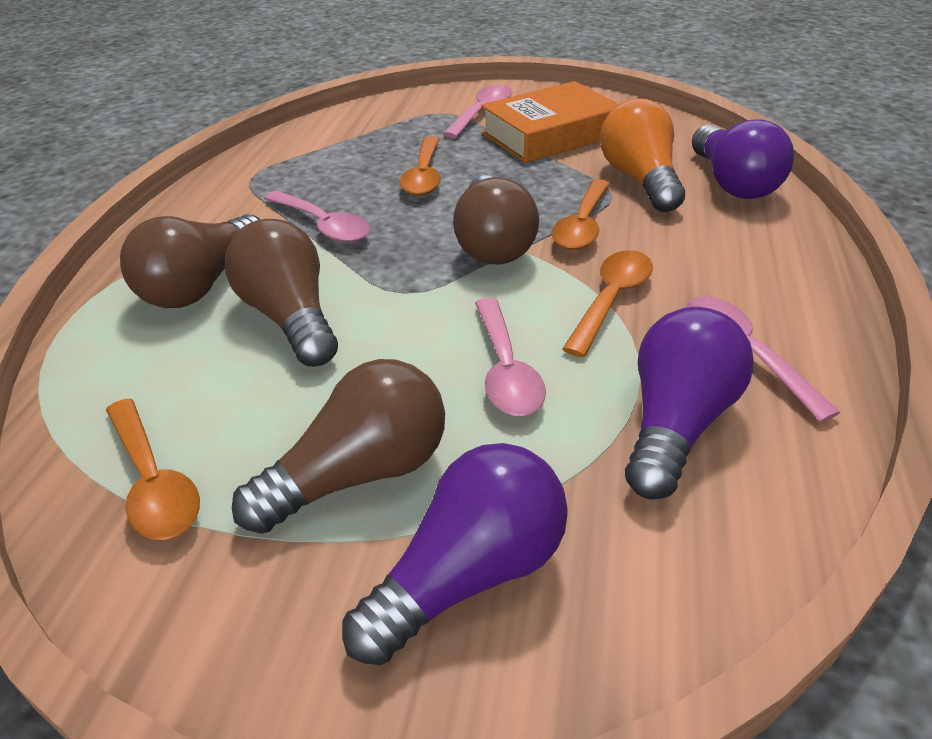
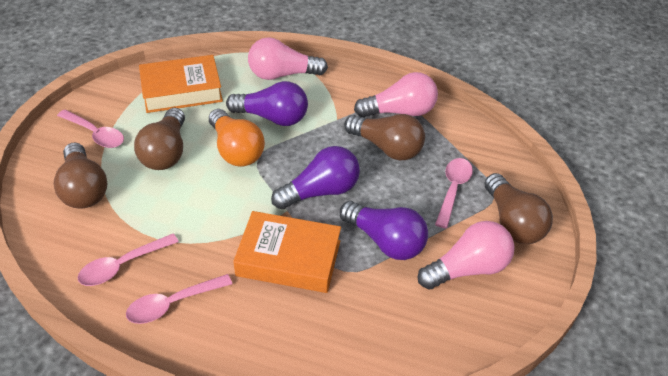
orange book: 1 -> 2
orange spoon: 4 -> 0
pink light bulb: 0 -> 3

